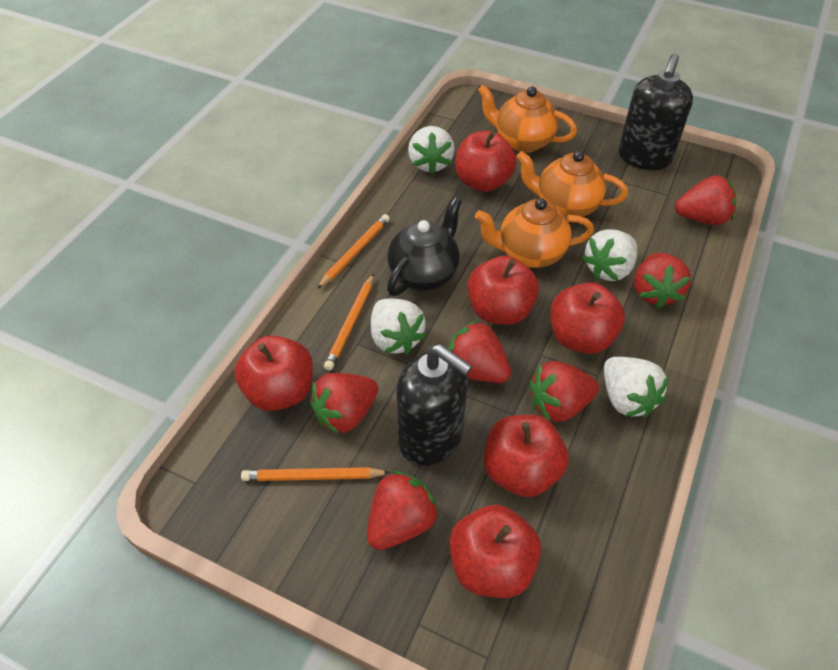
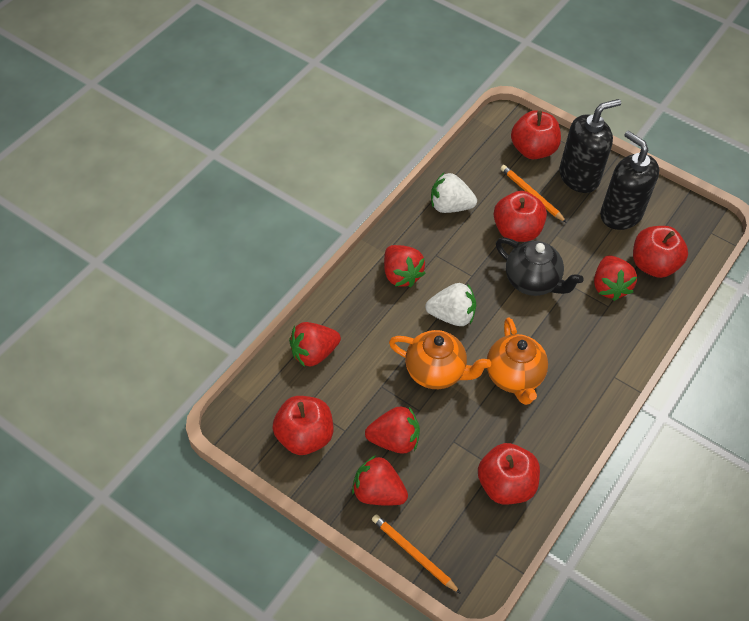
orange pencil: 3 -> 2
orange teapot: 3 -> 2
red apple: 6 -> 5
red strawberry: 6 -> 5
white strawberry: 4 -> 2

